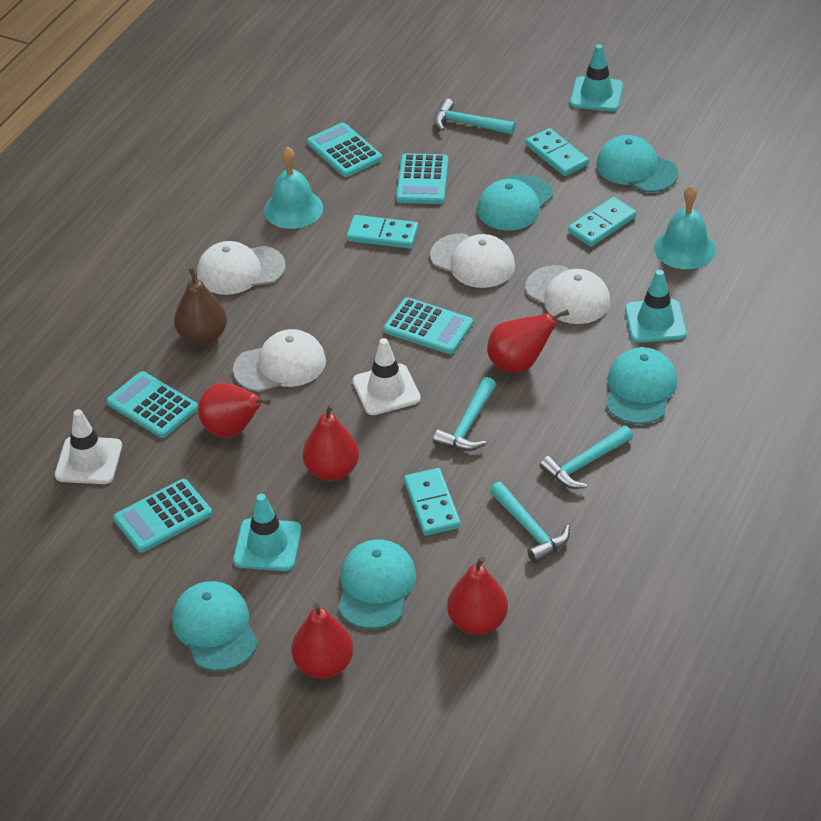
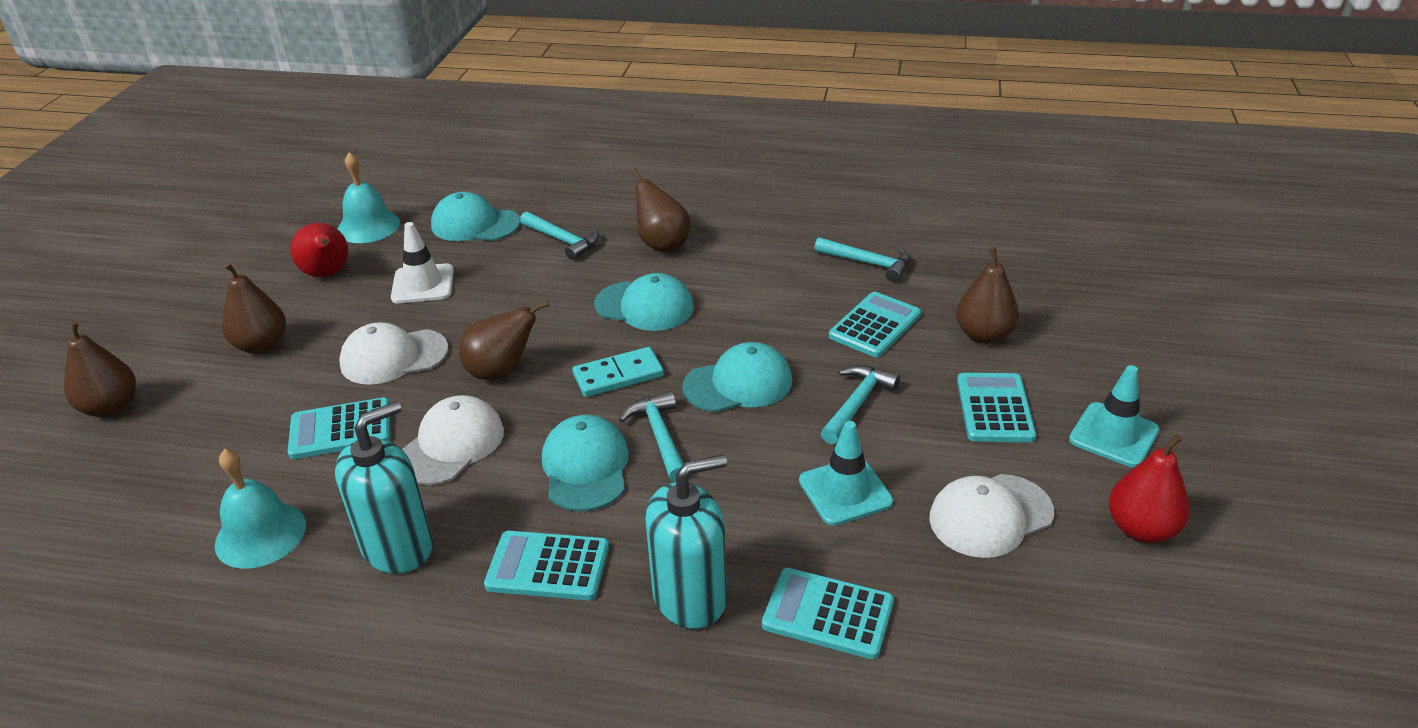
brown pear: 1 -> 5
red pear: 5 -> 2
turquoise cap: 5 -> 4
turquoise domino: 4 -> 1
turquoise soap dispenser: 0 -> 2
turquoise traffic cone: 3 -> 2
white cap: 4 -> 3
white traffic cone: 2 -> 1

